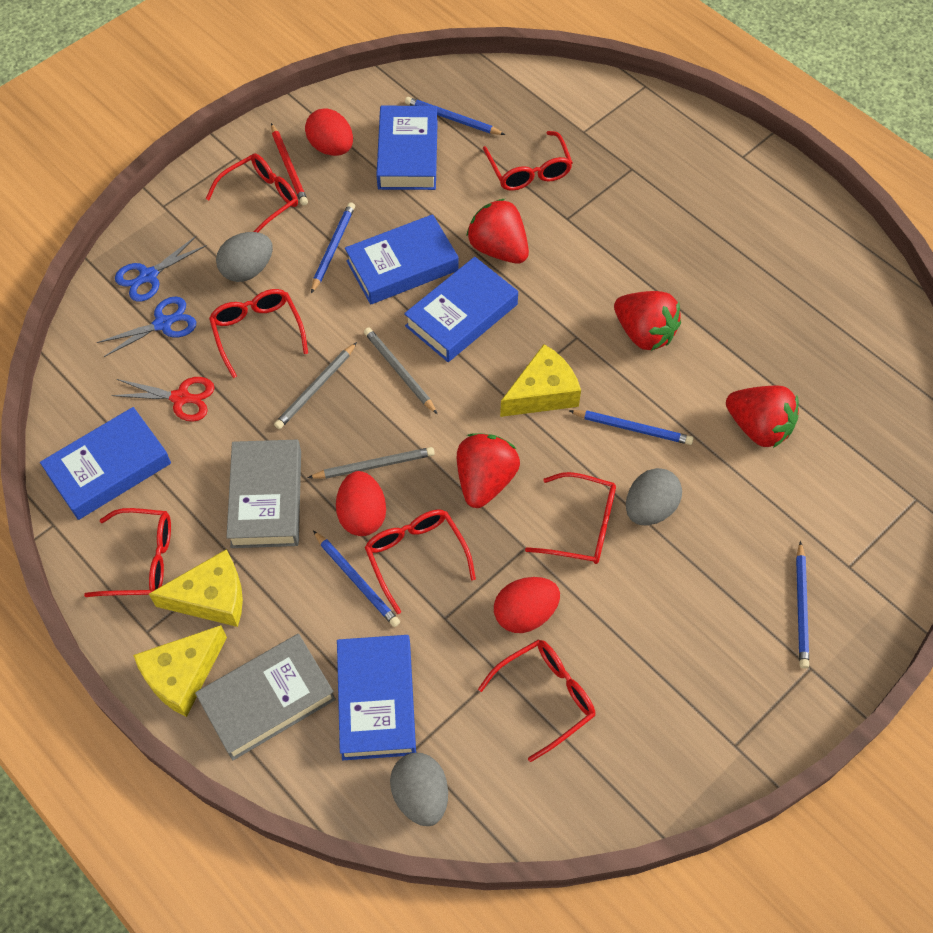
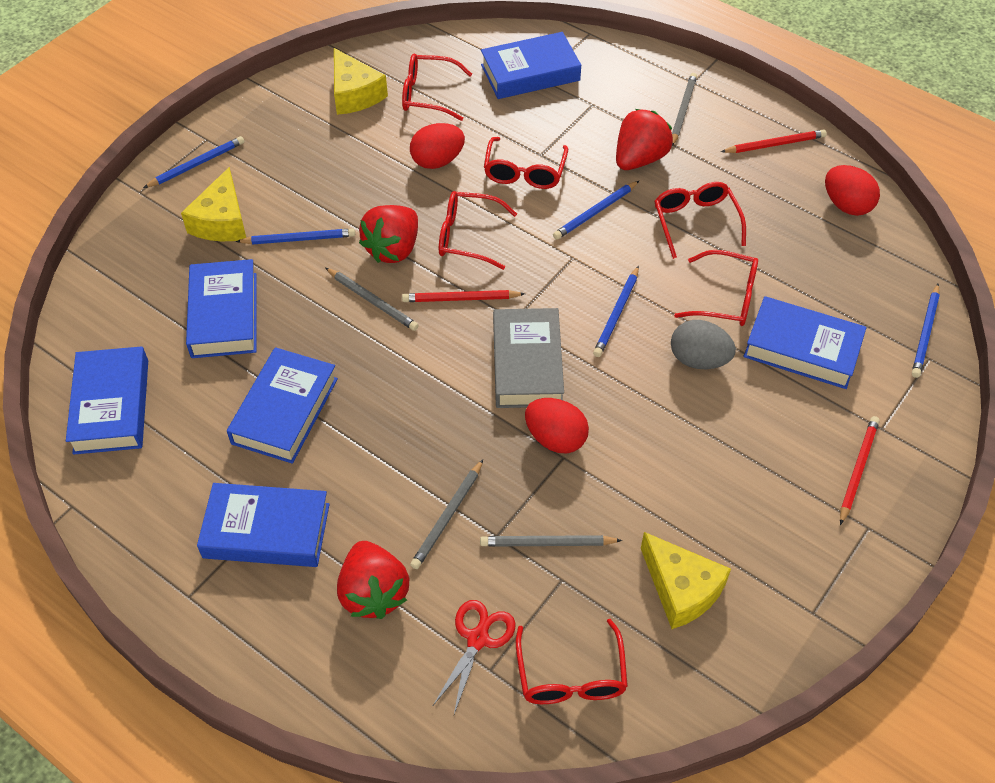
blue book: 5 -> 6
blue scissors: 2 -> 0
grey book: 2 -> 1
grey egg: 3 -> 1
grey pencil: 3 -> 4
red glasses: 7 -> 6
red pencil: 1 -> 3
red strawberry: 4 -> 3

